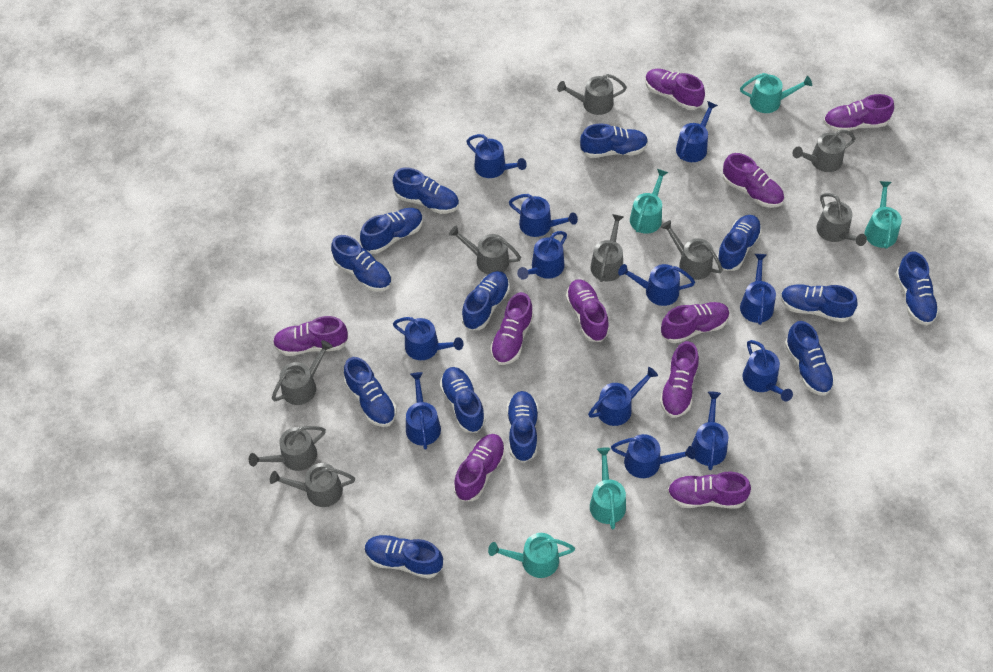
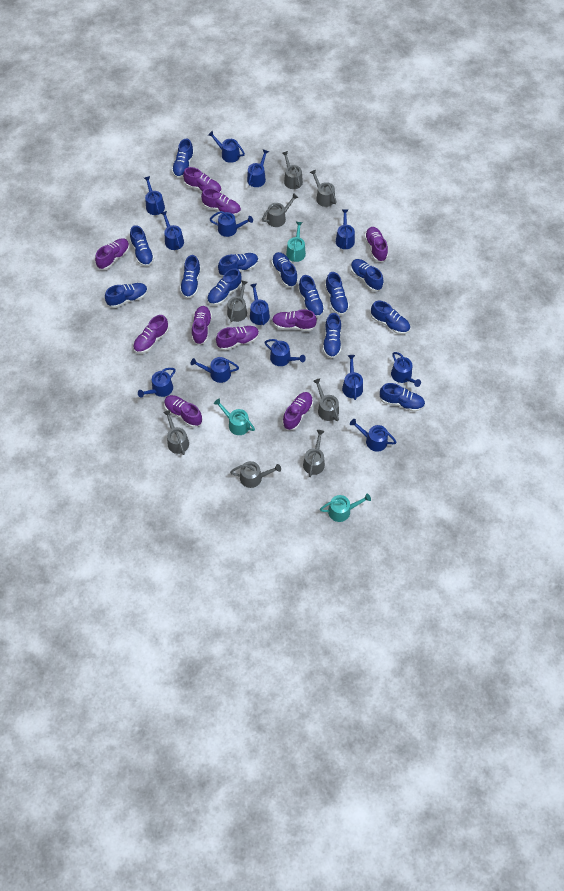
blue watering can: 12 -> 13
grey watering can: 9 -> 8
turquoise watering can: 5 -> 3

